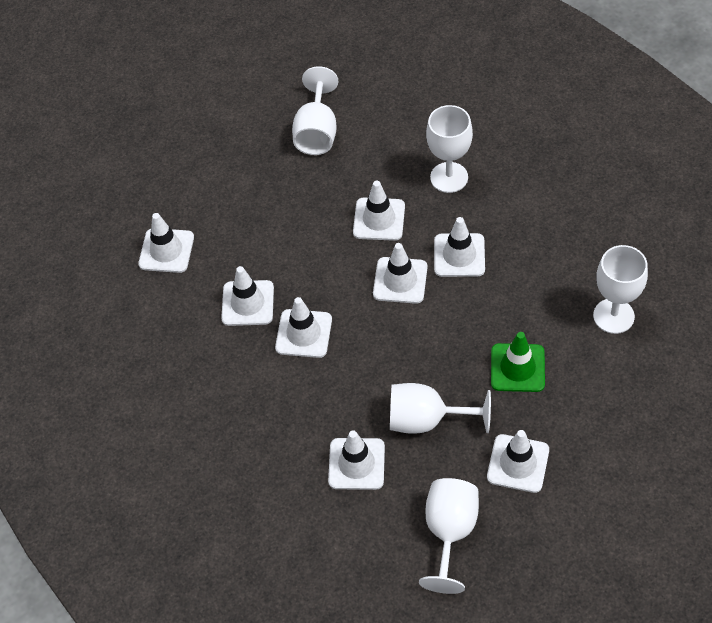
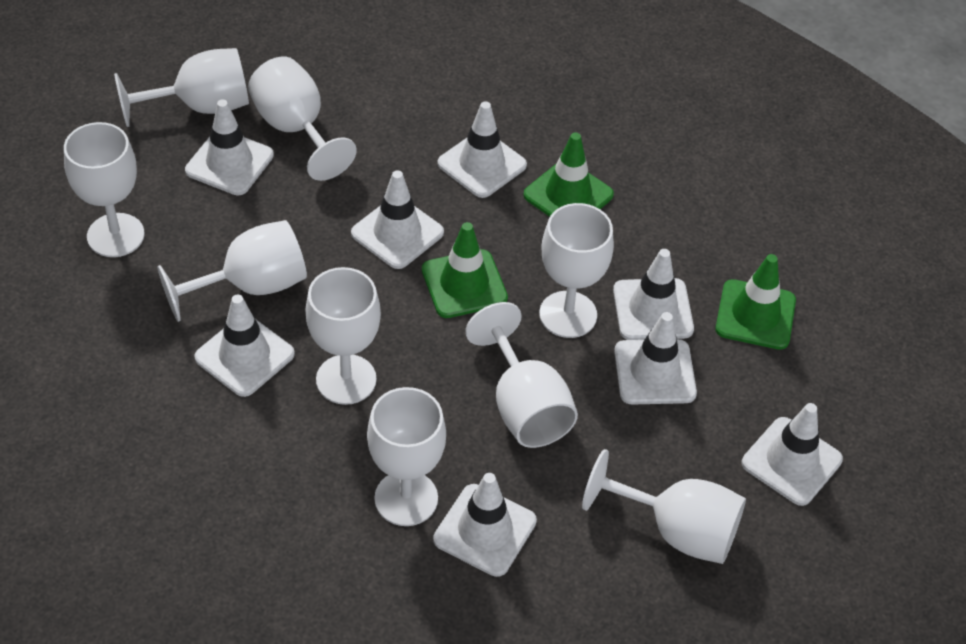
green traffic cone: 1 -> 3
white goblet: 5 -> 9

